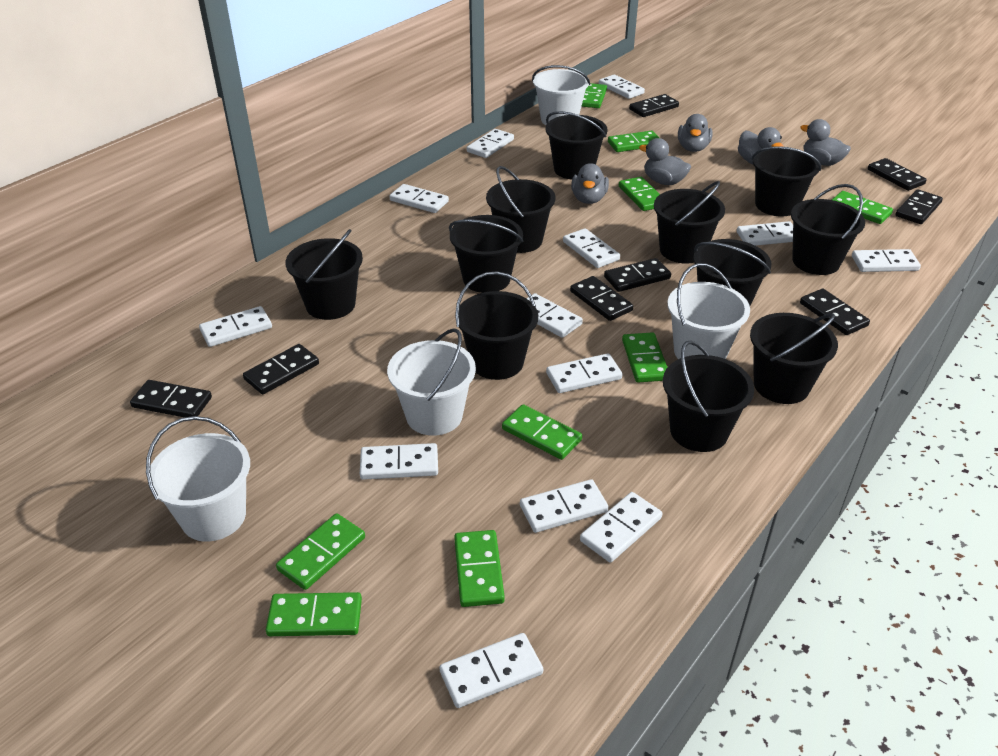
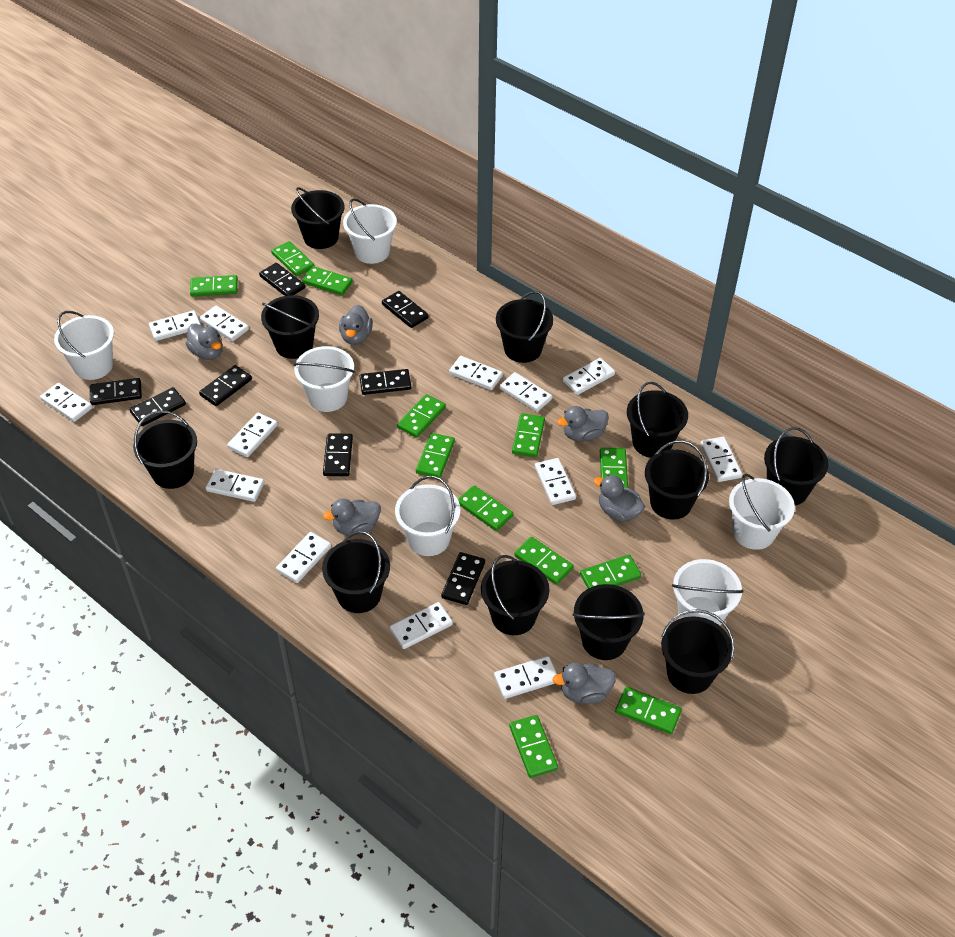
green domino: 9 -> 12
grey duck: 5 -> 6
white bucket: 4 -> 6

